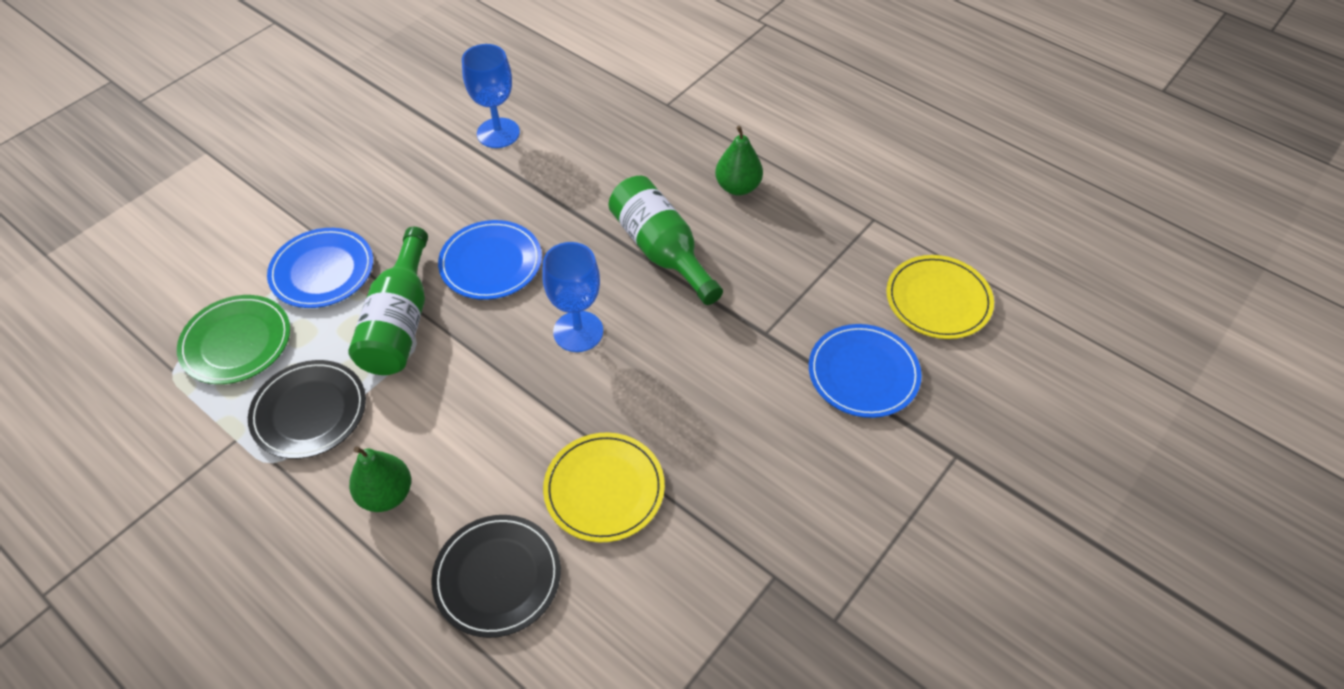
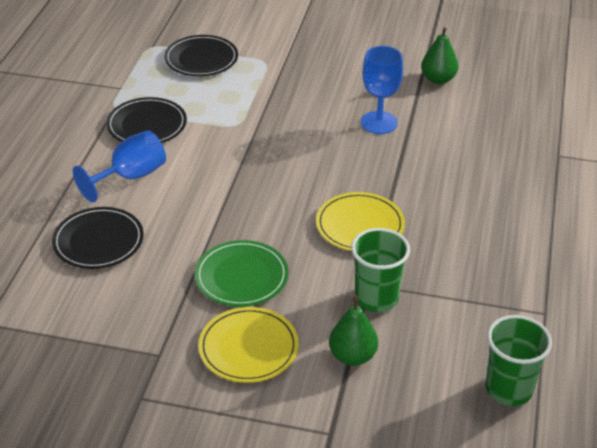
black plate: 2 -> 3
blue plate: 3 -> 0
green bottle: 2 -> 0
green cup: 0 -> 2

